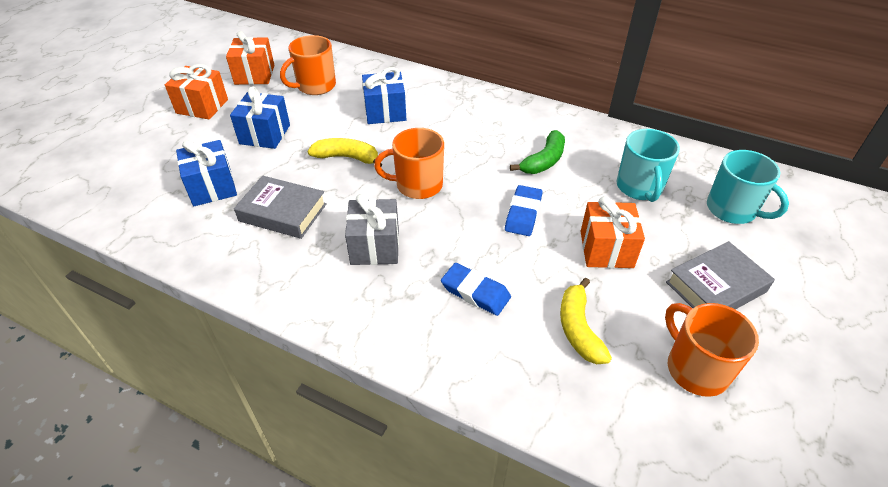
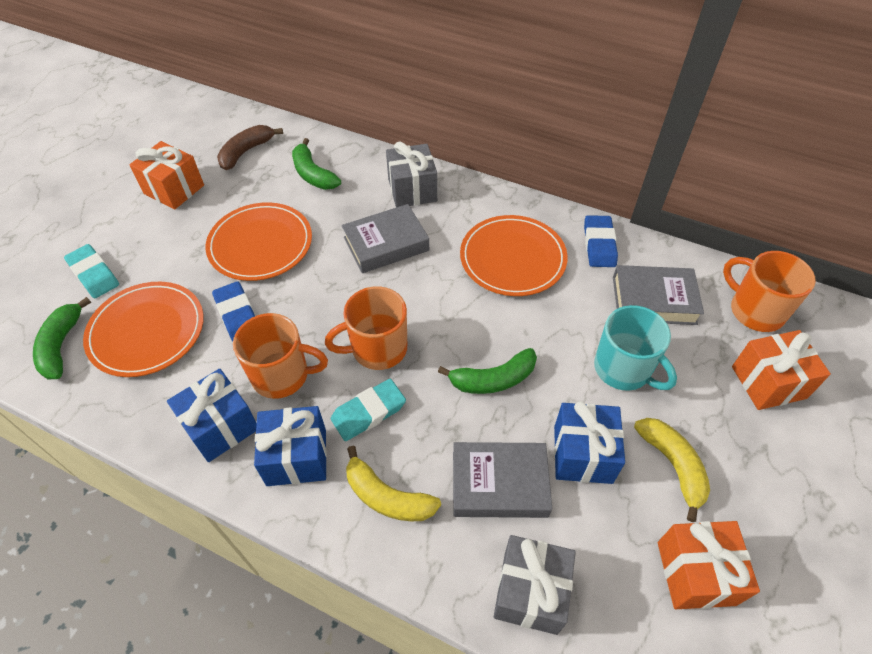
brown banana: 0 -> 1
green banana: 1 -> 3
grey book: 2 -> 3
grey gift: 1 -> 2
orange plate: 0 -> 3
turquoise eraser: 0 -> 2
turquoise mug: 2 -> 1

